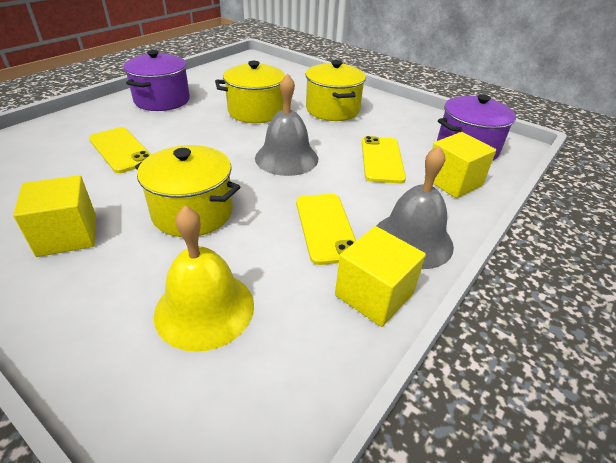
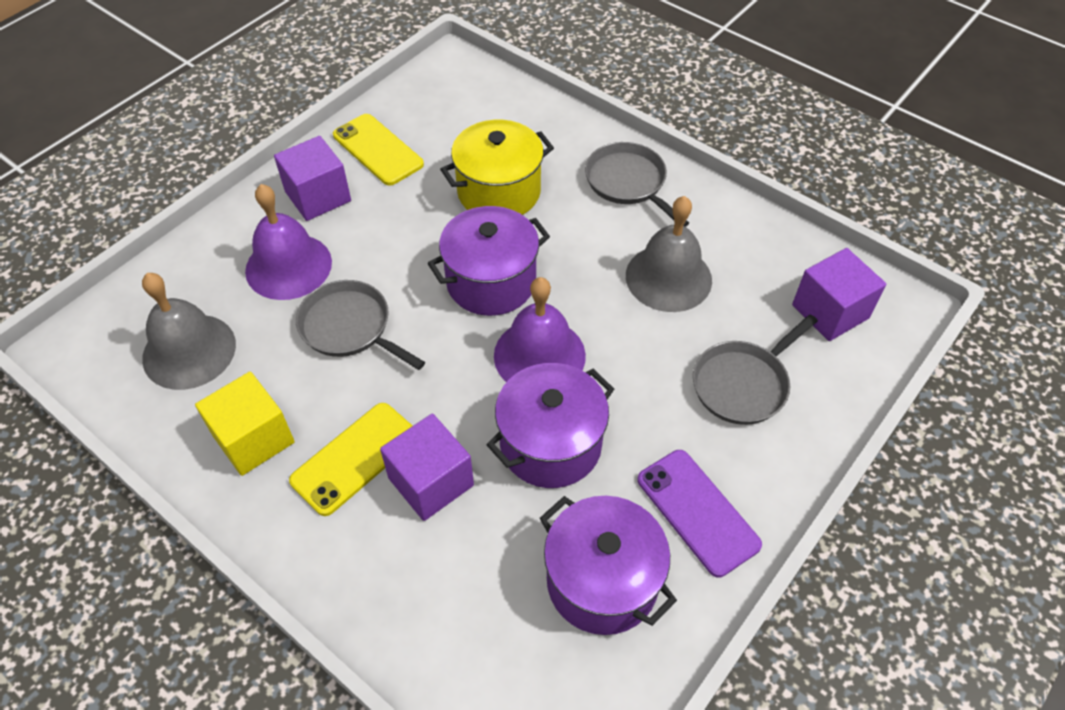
grey pan: 0 -> 3
purple bell: 0 -> 2
purple cube: 0 -> 3
purple phone: 0 -> 1
purple pot: 2 -> 3
yellow bell: 1 -> 0
yellow cube: 3 -> 1
yellow phone: 3 -> 2
yellow pot: 3 -> 1

